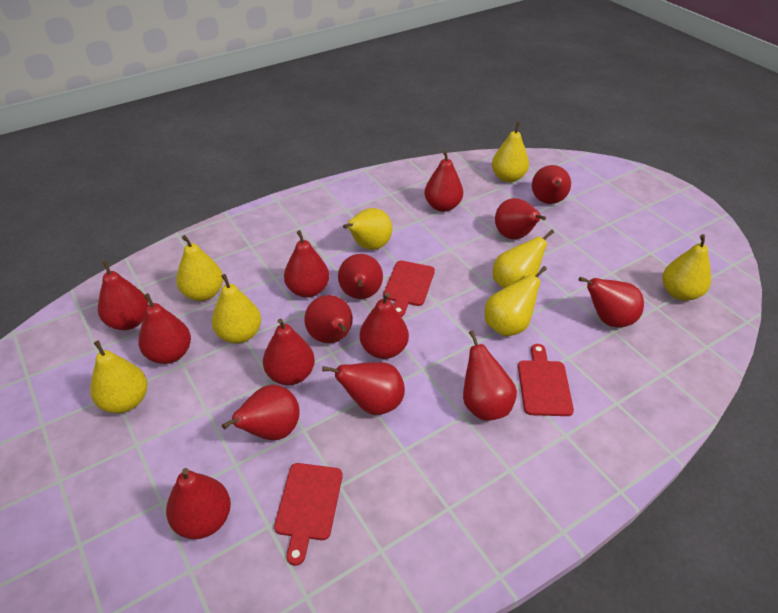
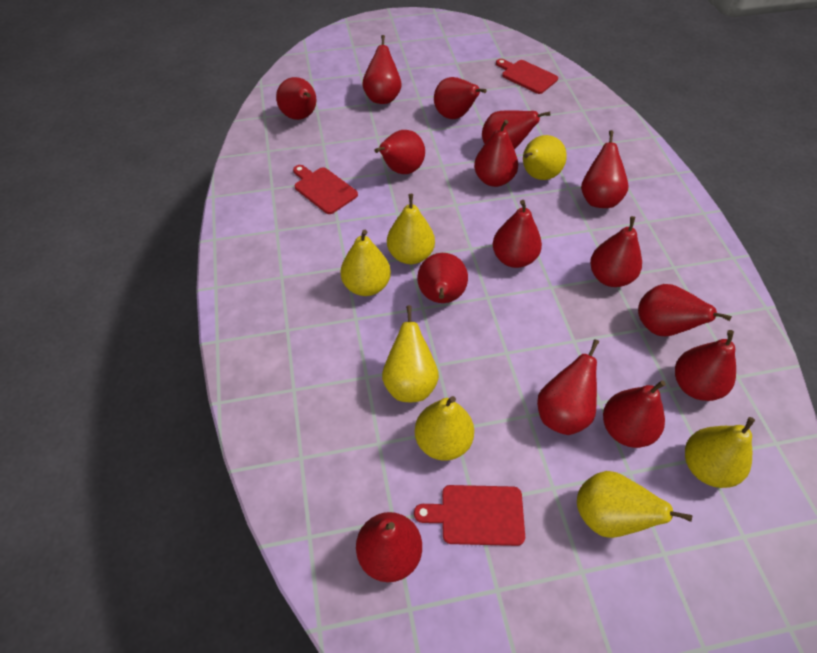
yellow pear: 8 -> 7

